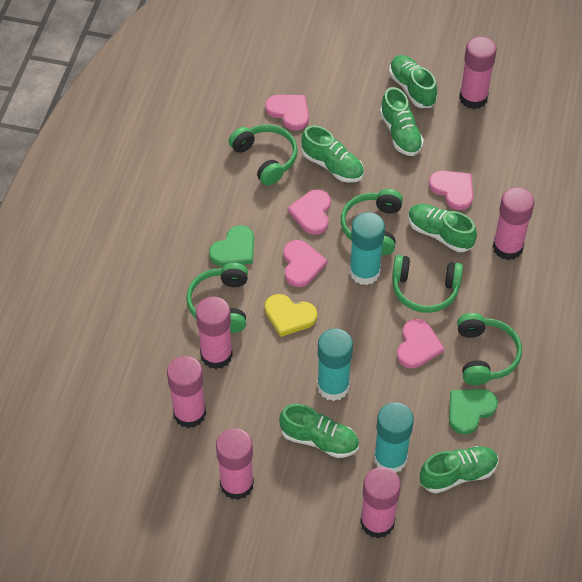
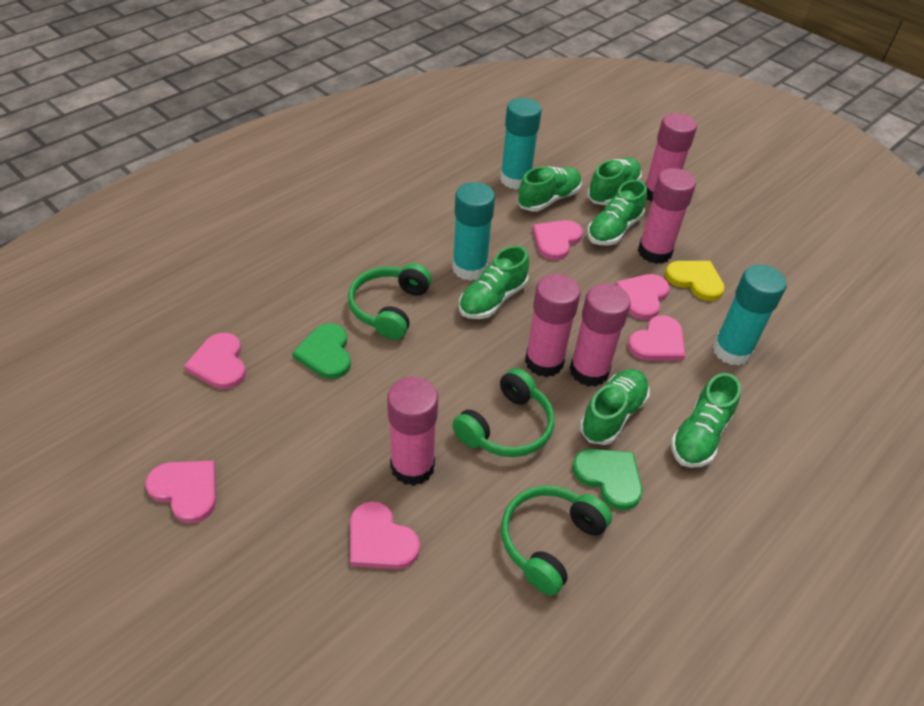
green headphones: 5 -> 3
pink glue stick: 6 -> 5
pink heart: 5 -> 6

